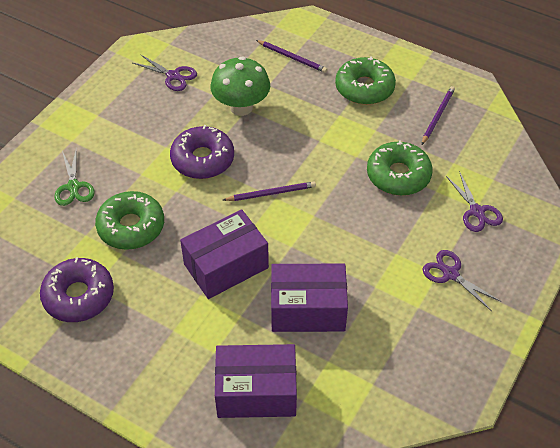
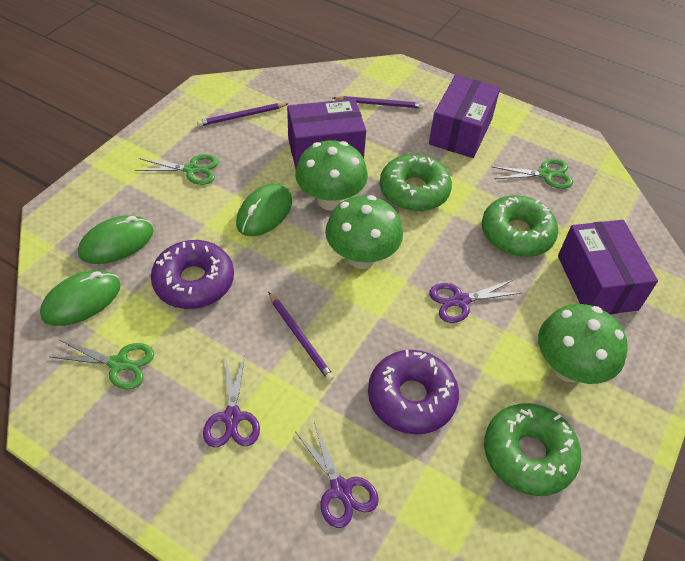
green mouse: 0 -> 3
green mushroom: 1 -> 3
green scissors: 1 -> 3

